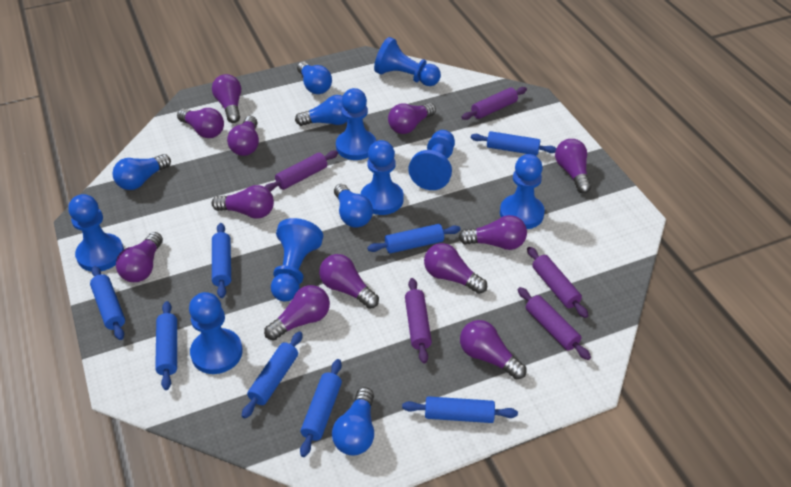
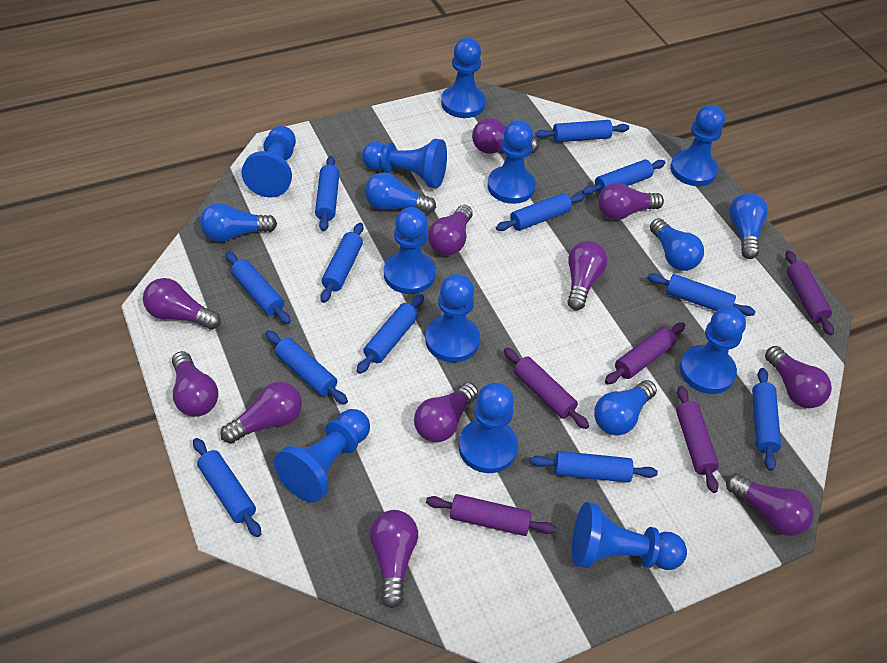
blue pawn: 8 -> 11
blue rolling pin: 8 -> 12
purple light bulb: 12 -> 11

